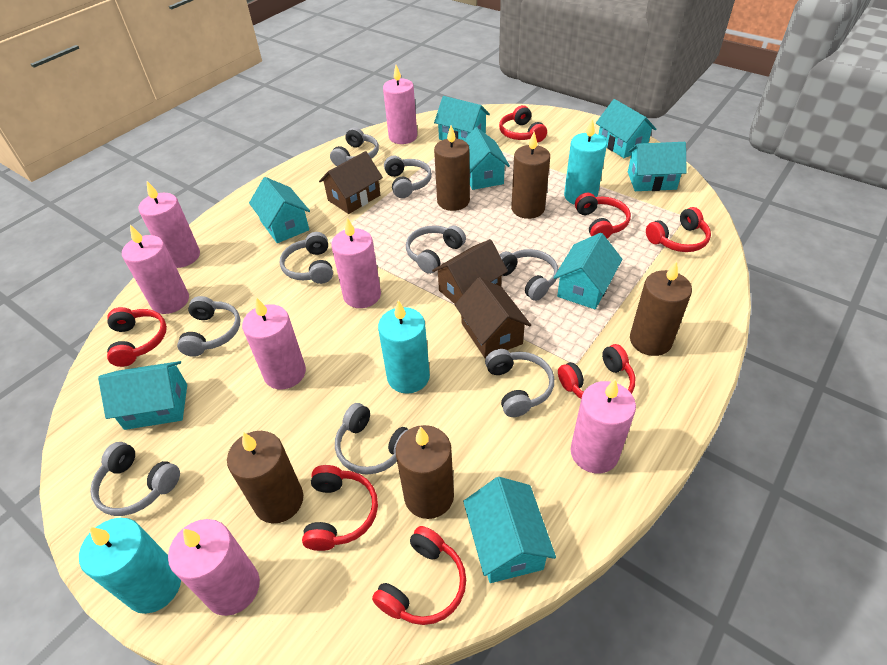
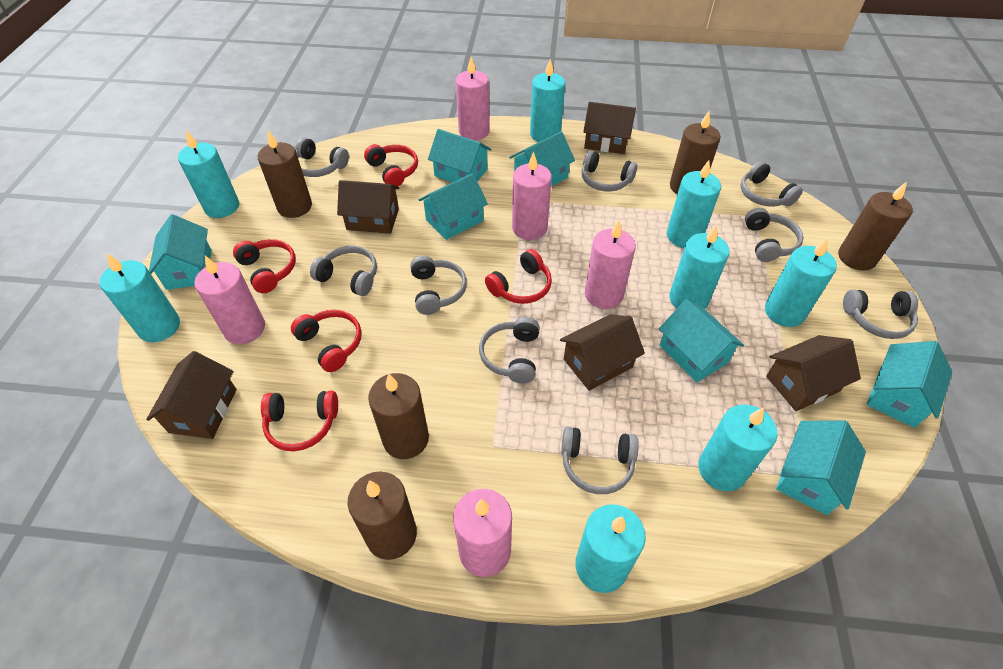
brown house: 3 -> 5
pink candle: 7 -> 5
red headphones: 7 -> 5
turquoise candle: 3 -> 8
turquoise house: 8 -> 7

